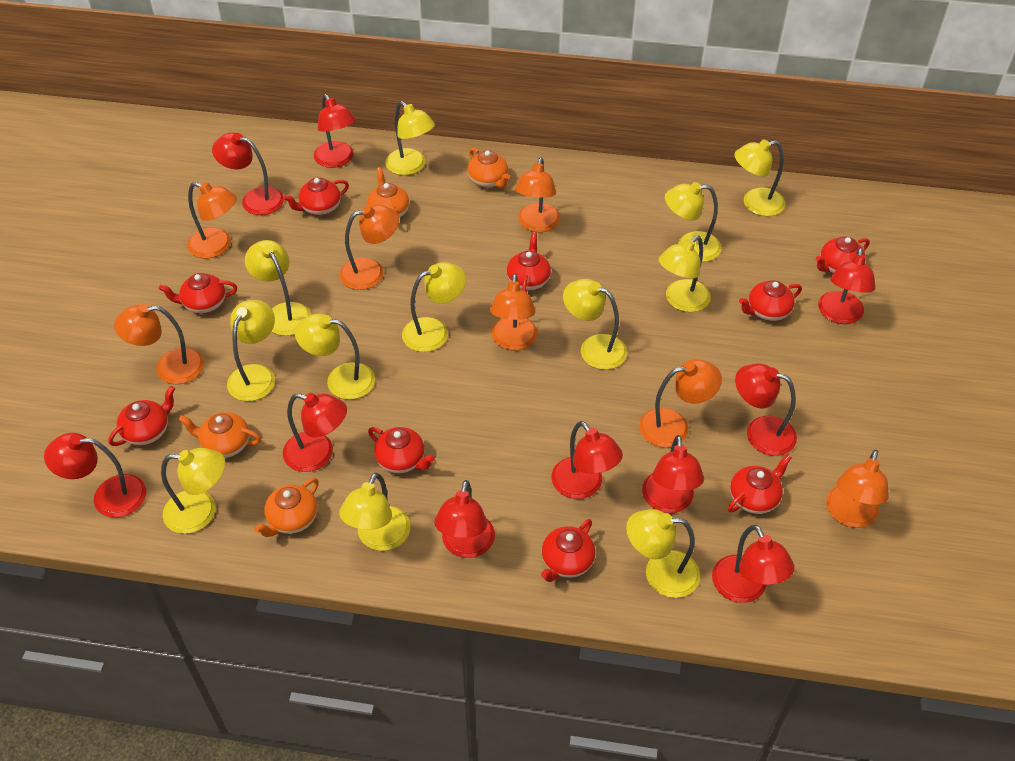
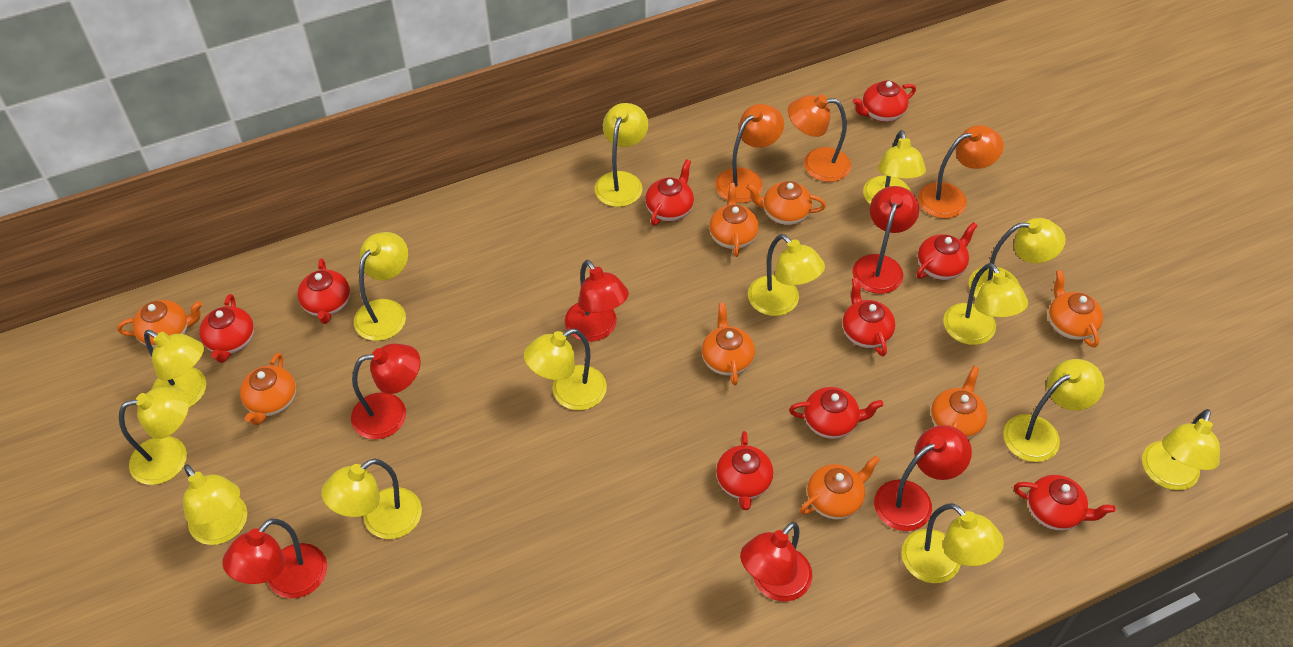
orange lamp: 7 -> 3
orange teapot: 4 -> 8
red lamp: 10 -> 6
yellow lamp: 12 -> 14

